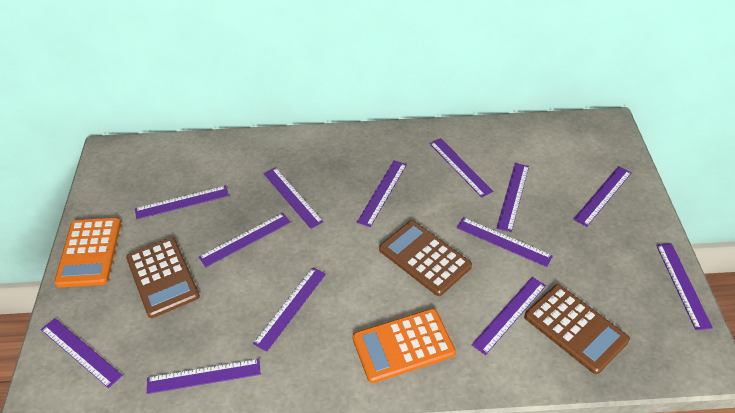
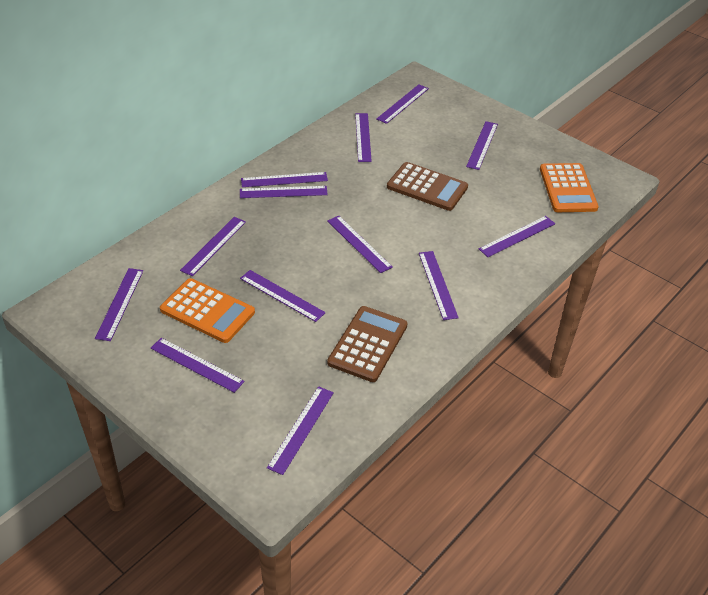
brown calculator: 3 -> 2

